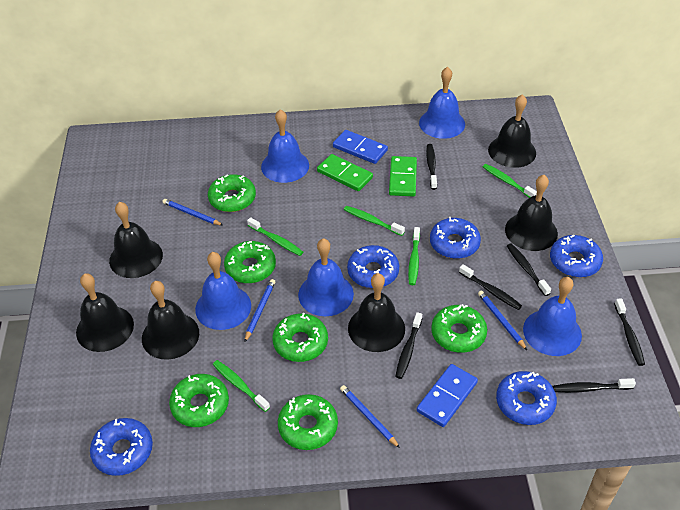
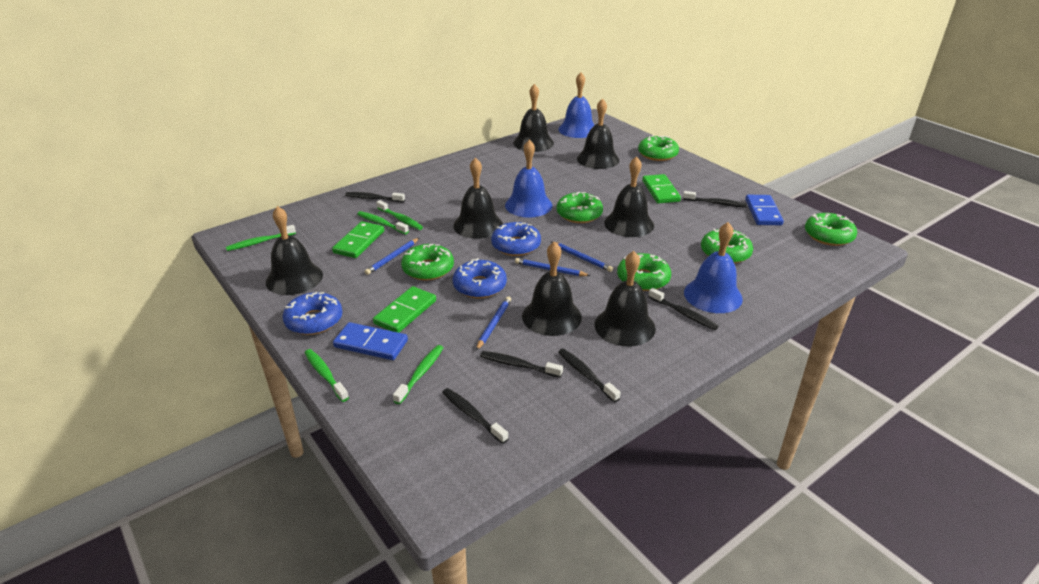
black bell: 6 -> 7
blue bell: 5 -> 3
blue donut: 5 -> 3
green domino: 2 -> 3

